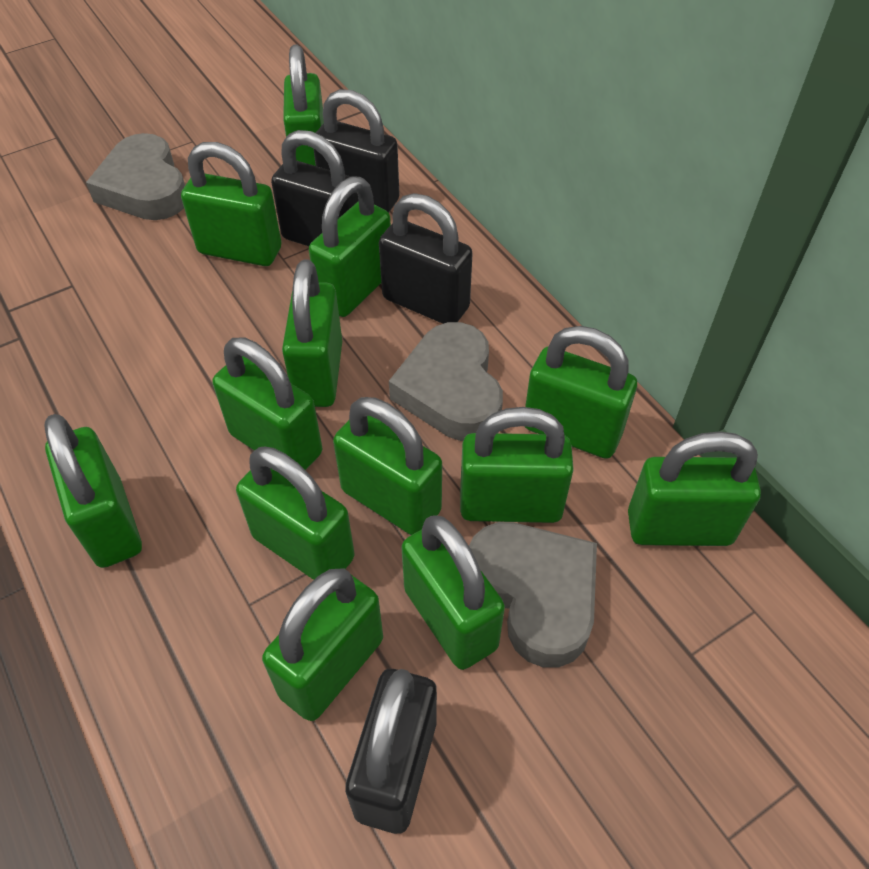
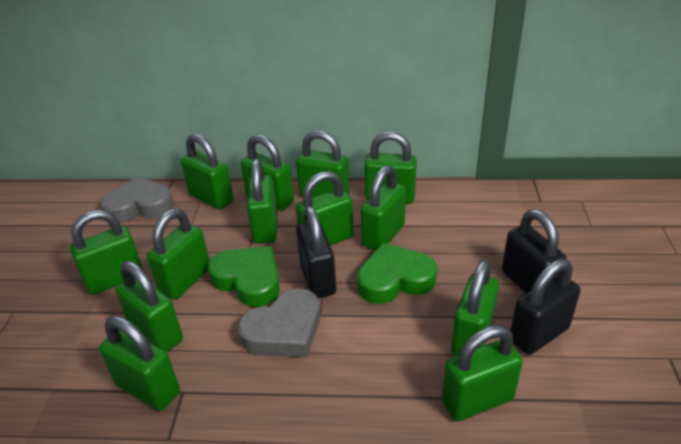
black padlock: 4 -> 3
green heart: 0 -> 2
grey heart: 3 -> 2

